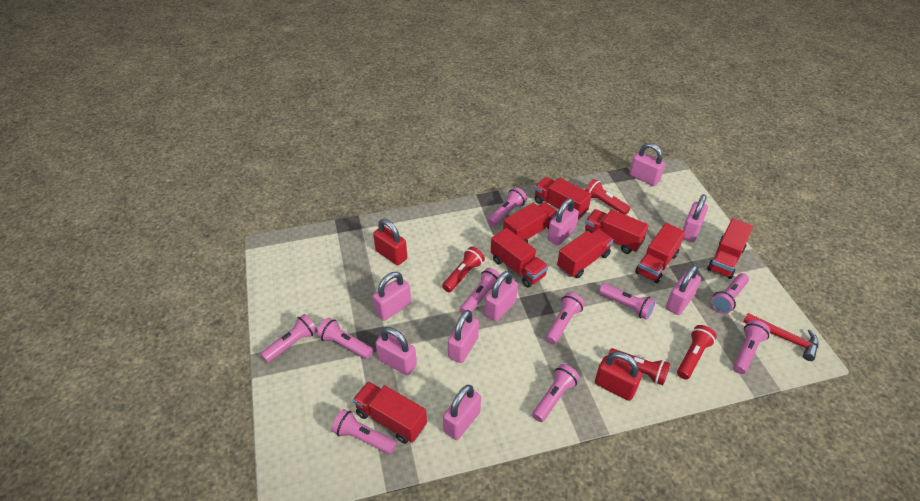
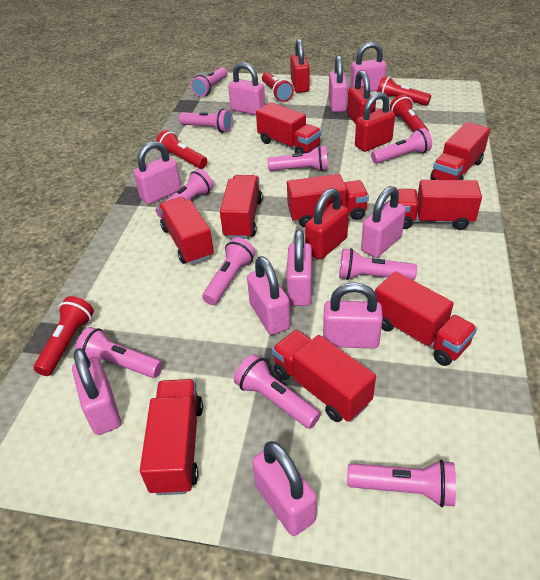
pink padlock: 9 -> 10
red flashlight: 4 -> 5
red hammer: 1 -> 0
red padlock: 2 -> 4
red truck: 8 -> 9

